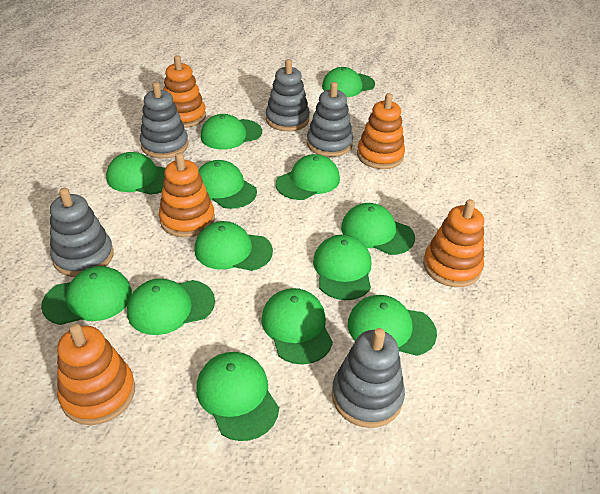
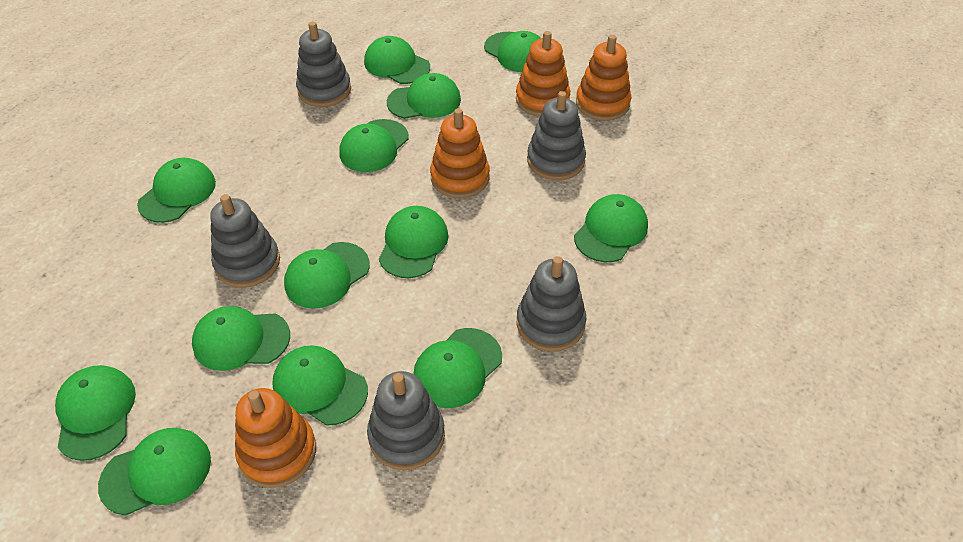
orange stacking toy: 5 -> 4

